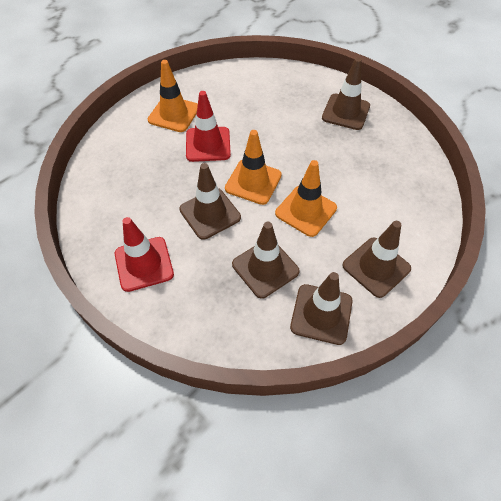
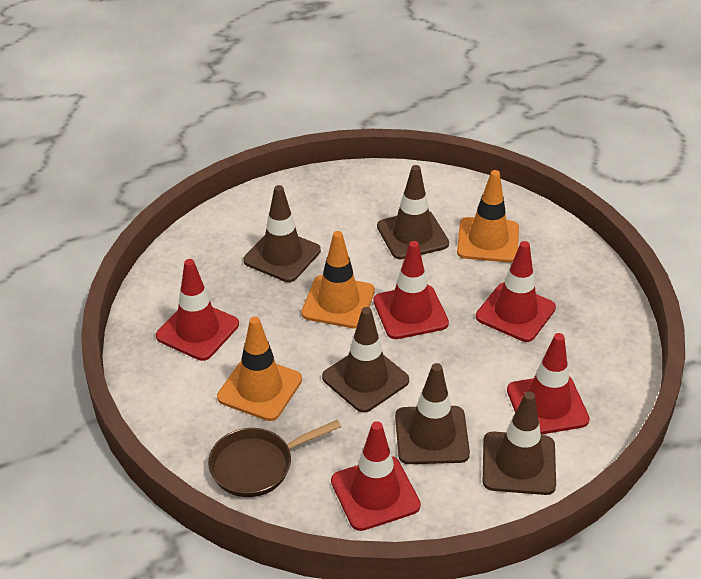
brown pan: 0 -> 1
red traffic cone: 2 -> 5

